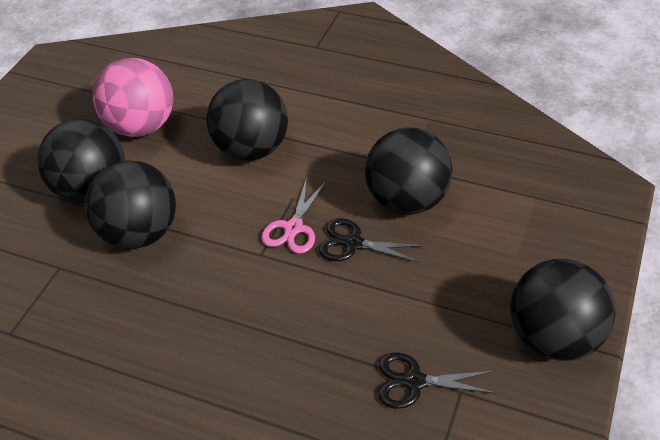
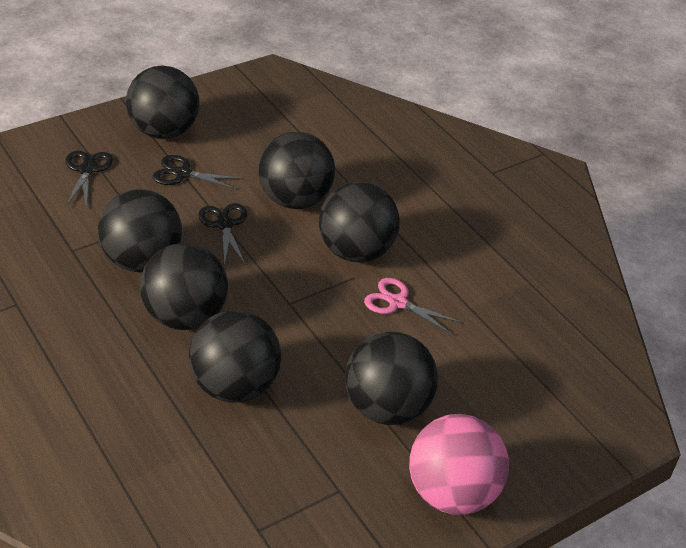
black ball: 5 -> 7
black scissors: 2 -> 3

